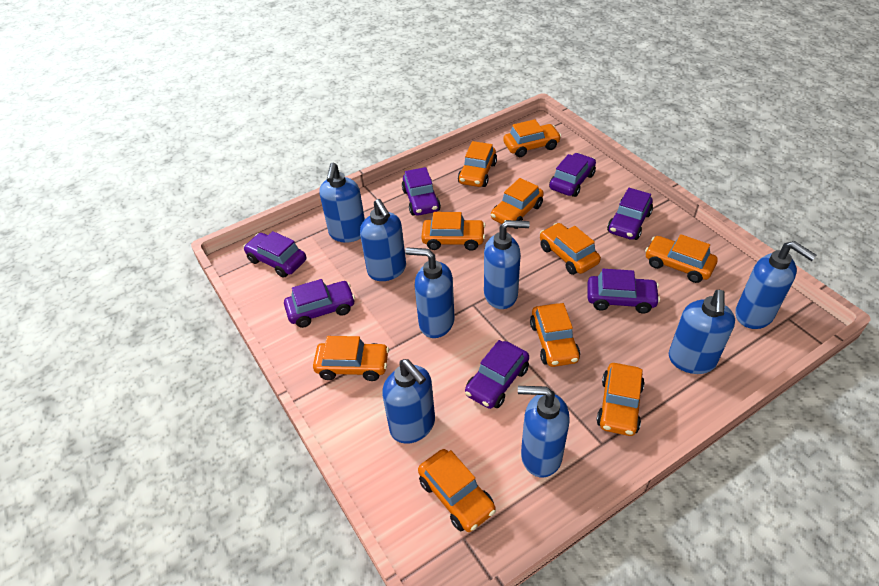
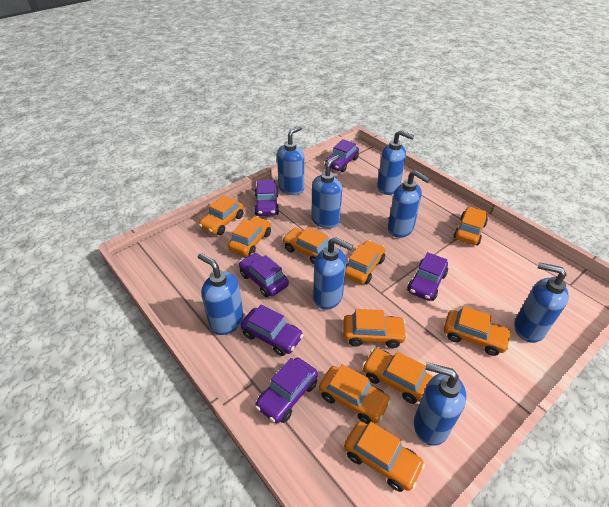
purple car: 7 -> 6

